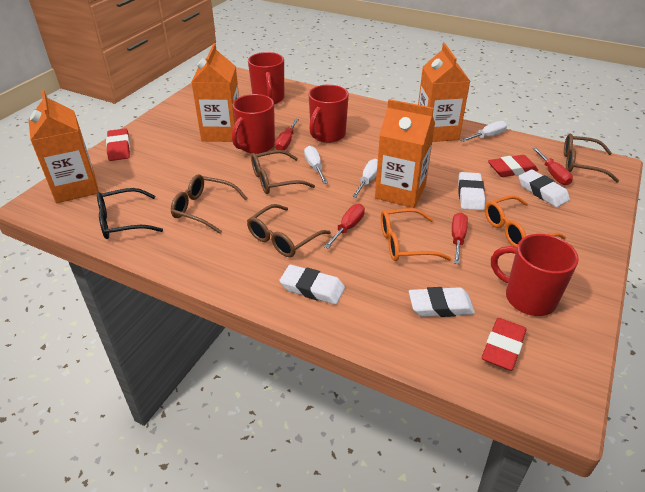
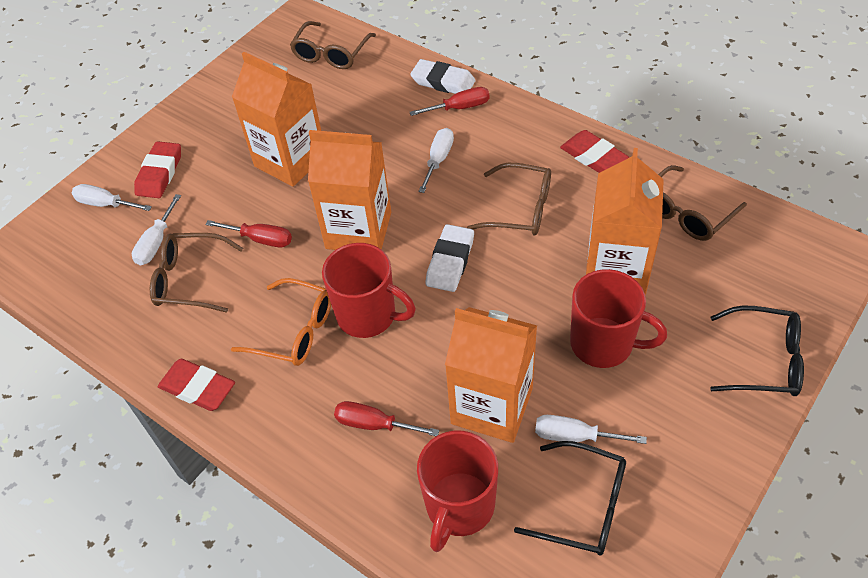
black glasses: 1 -> 2
orange glasses: 2 -> 1
red mug: 4 -> 3
red screwdriver: 4 -> 3
white eraser: 4 -> 2
white screwdriver: 3 -> 4

